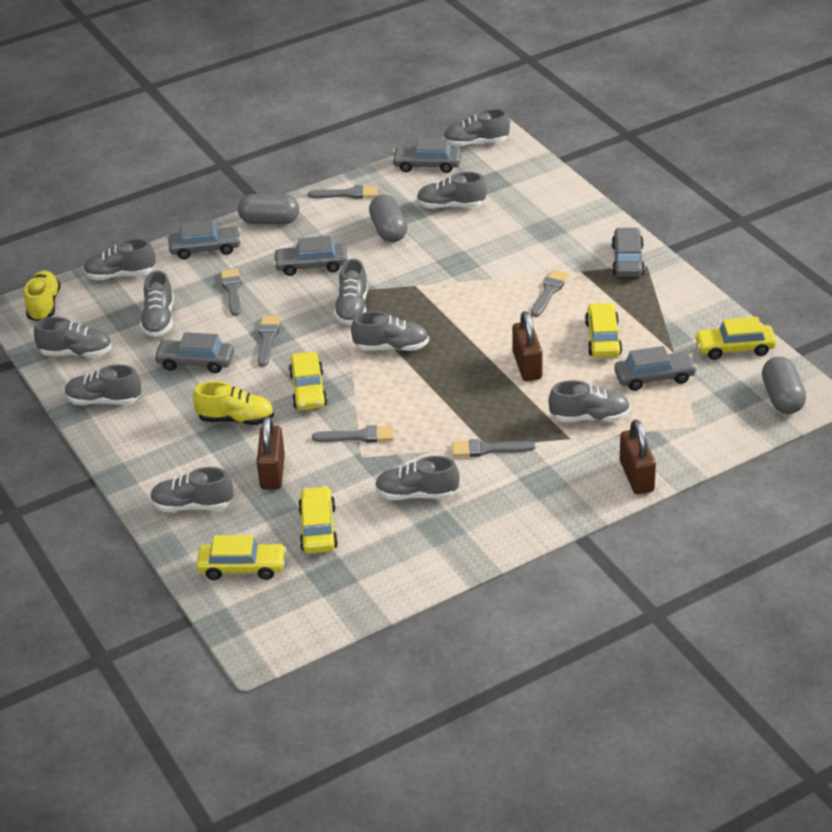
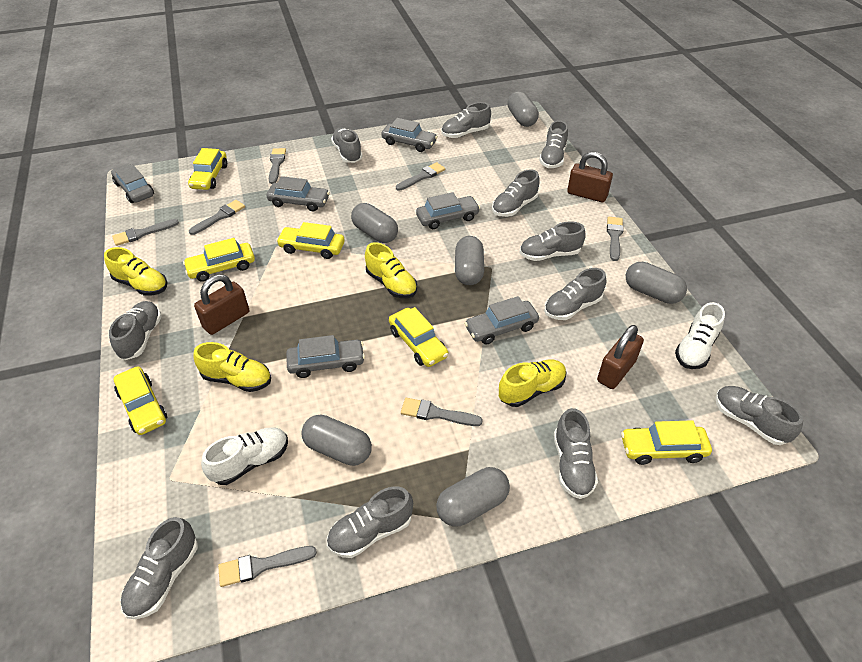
grey brush: 6 -> 7
grey capsule: 3 -> 6
white shoe: 0 -> 2
yellow car: 5 -> 6
yellow shoe: 2 -> 4

